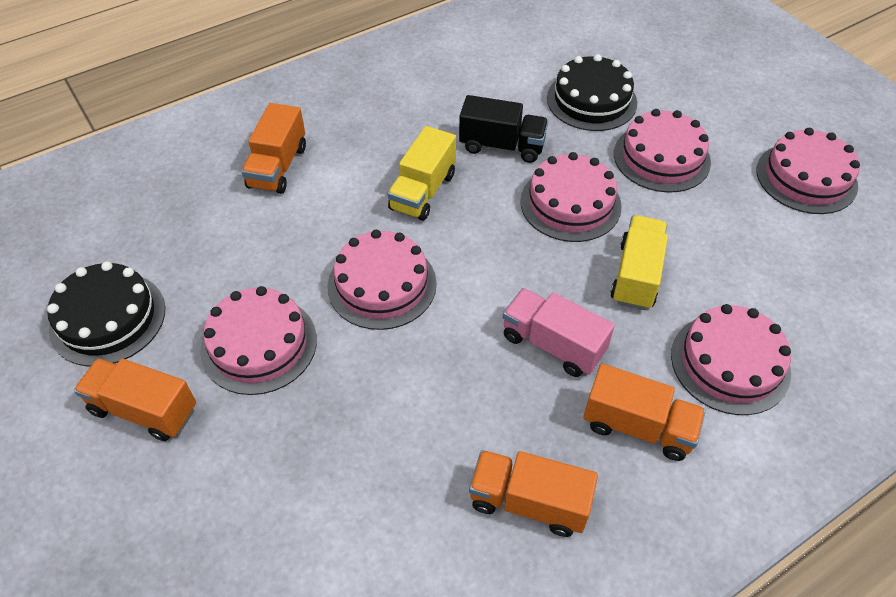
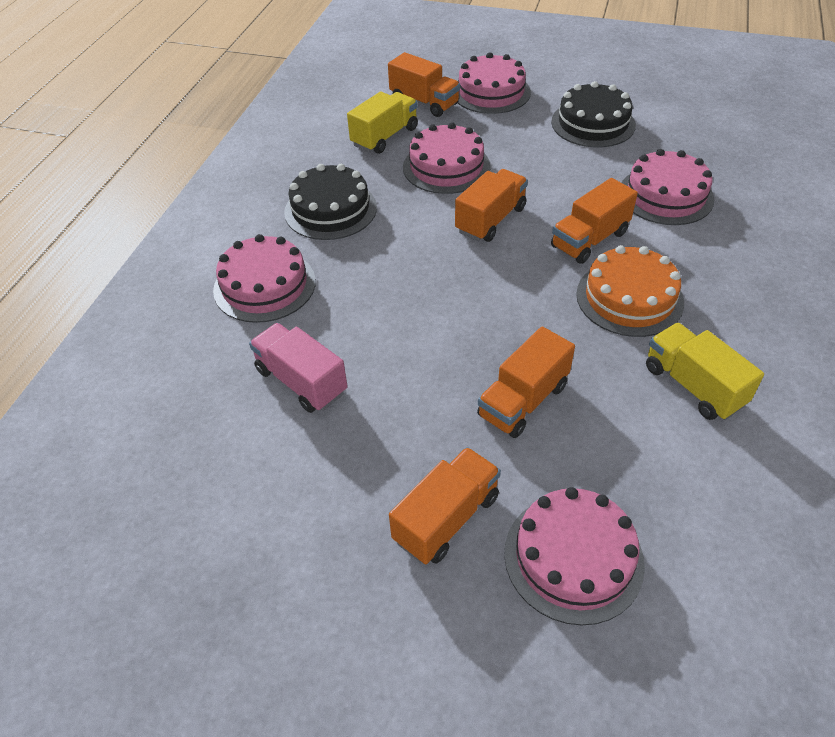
black truck: 1 -> 0
orange cake: 0 -> 1
orange truck: 4 -> 5
pink cake: 6 -> 5

